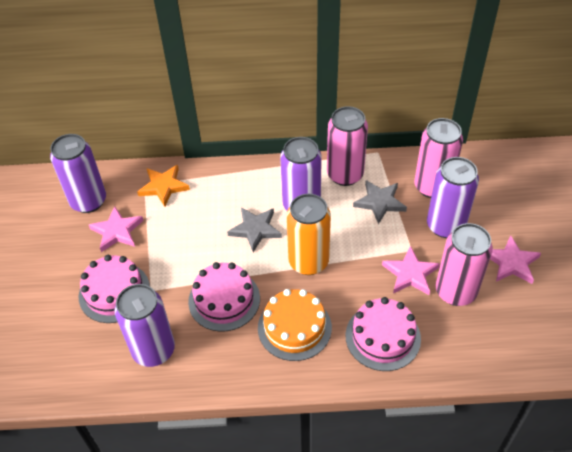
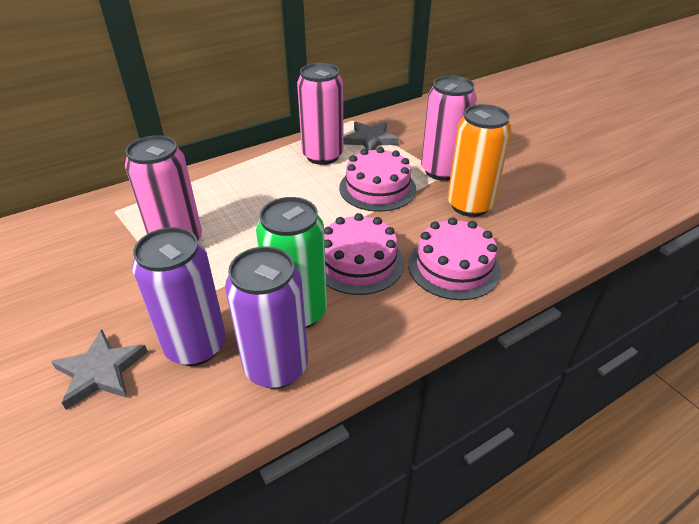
green can: 0 -> 1
orange cake: 1 -> 0
orange star: 1 -> 0
pink star: 3 -> 0
purple can: 4 -> 2

